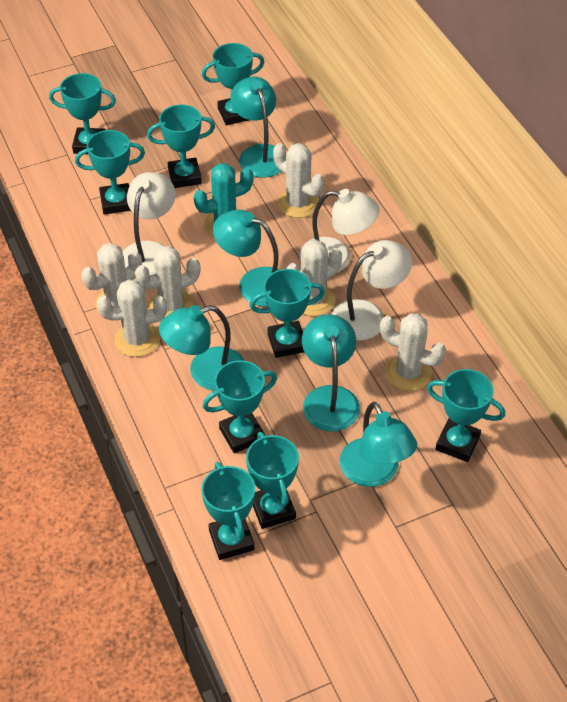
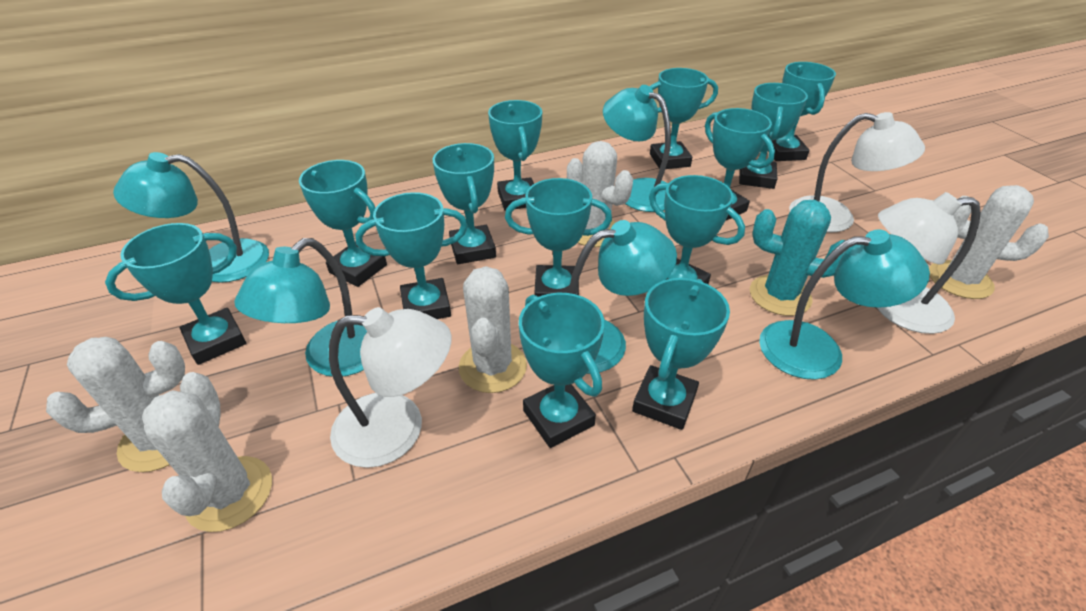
turquoise trophy: 9 -> 13
white cactus: 6 -> 5

